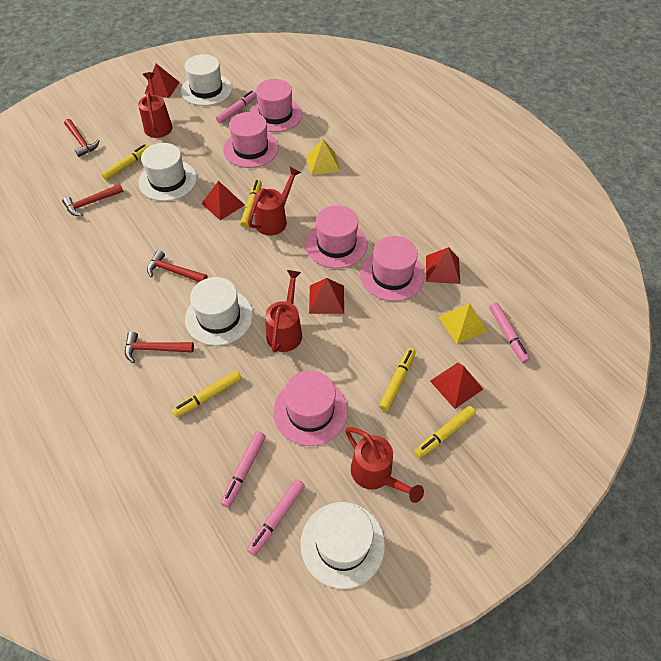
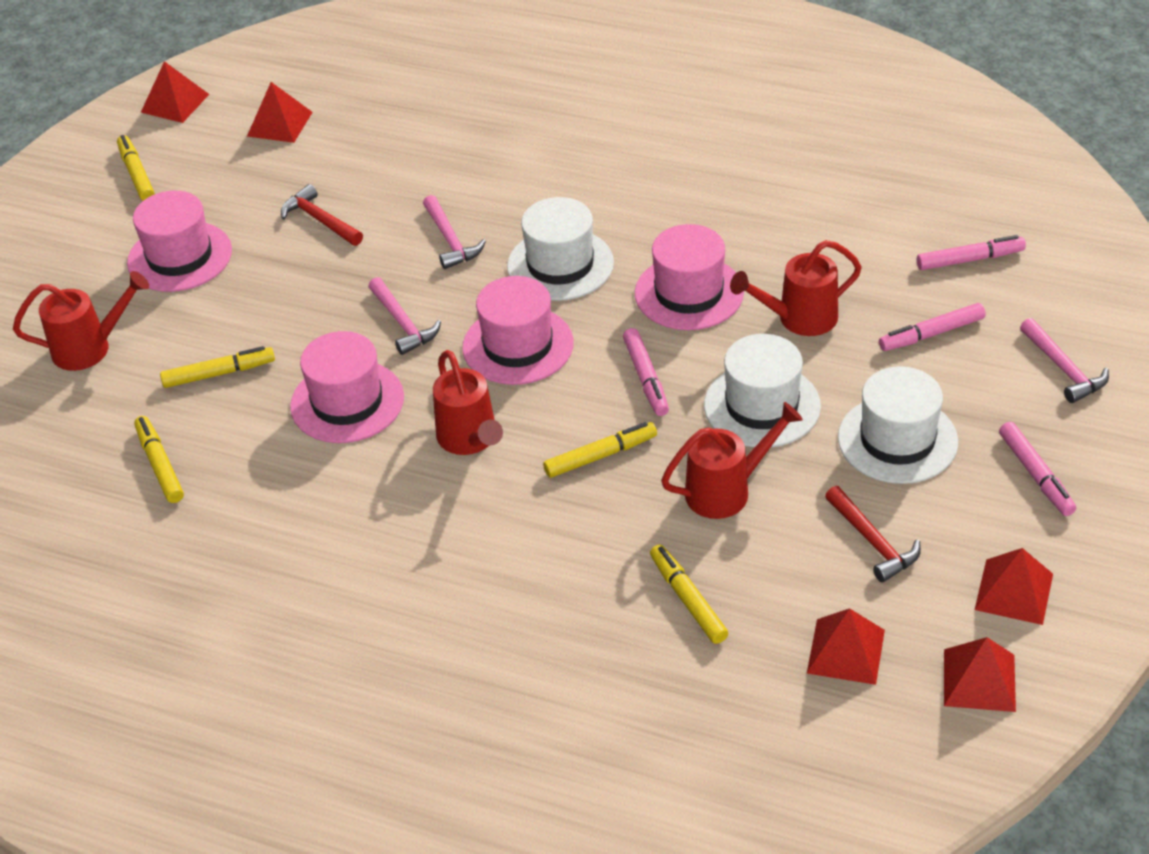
pink hammer: 0 -> 3
pink hat: 5 -> 4
red hammer: 4 -> 2
white hat: 4 -> 3
yellow pyramid: 2 -> 0

